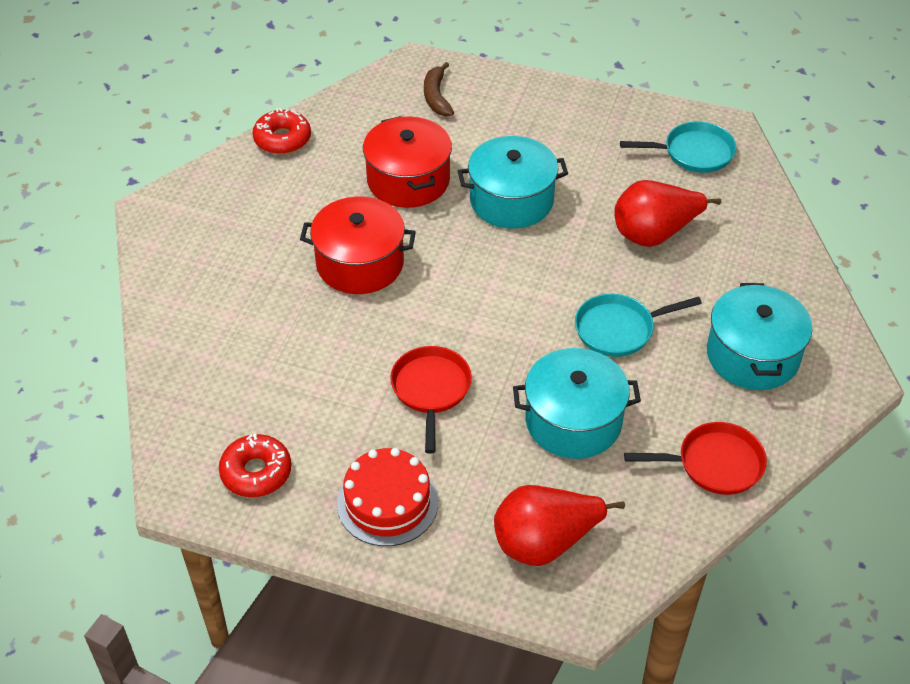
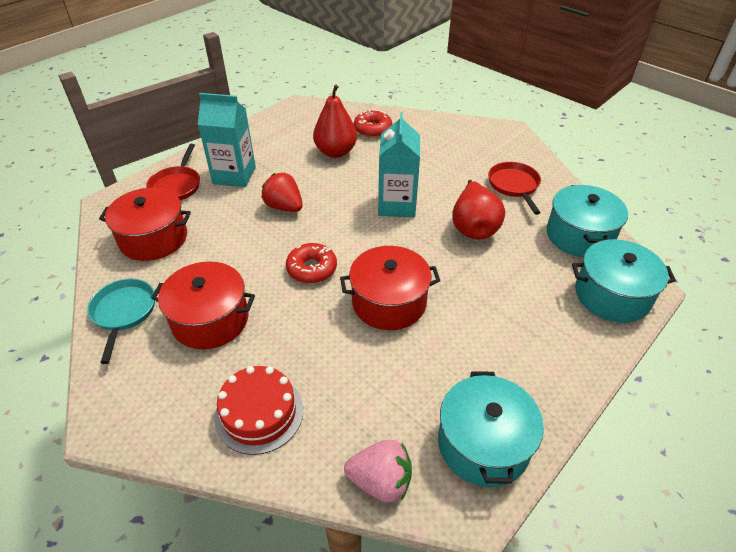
brown banana: 1 -> 0
pink strawberry: 0 -> 1
red pot: 2 -> 3
red strawberry: 0 -> 1
turquoise carton: 0 -> 2
turquoise pan: 2 -> 1

